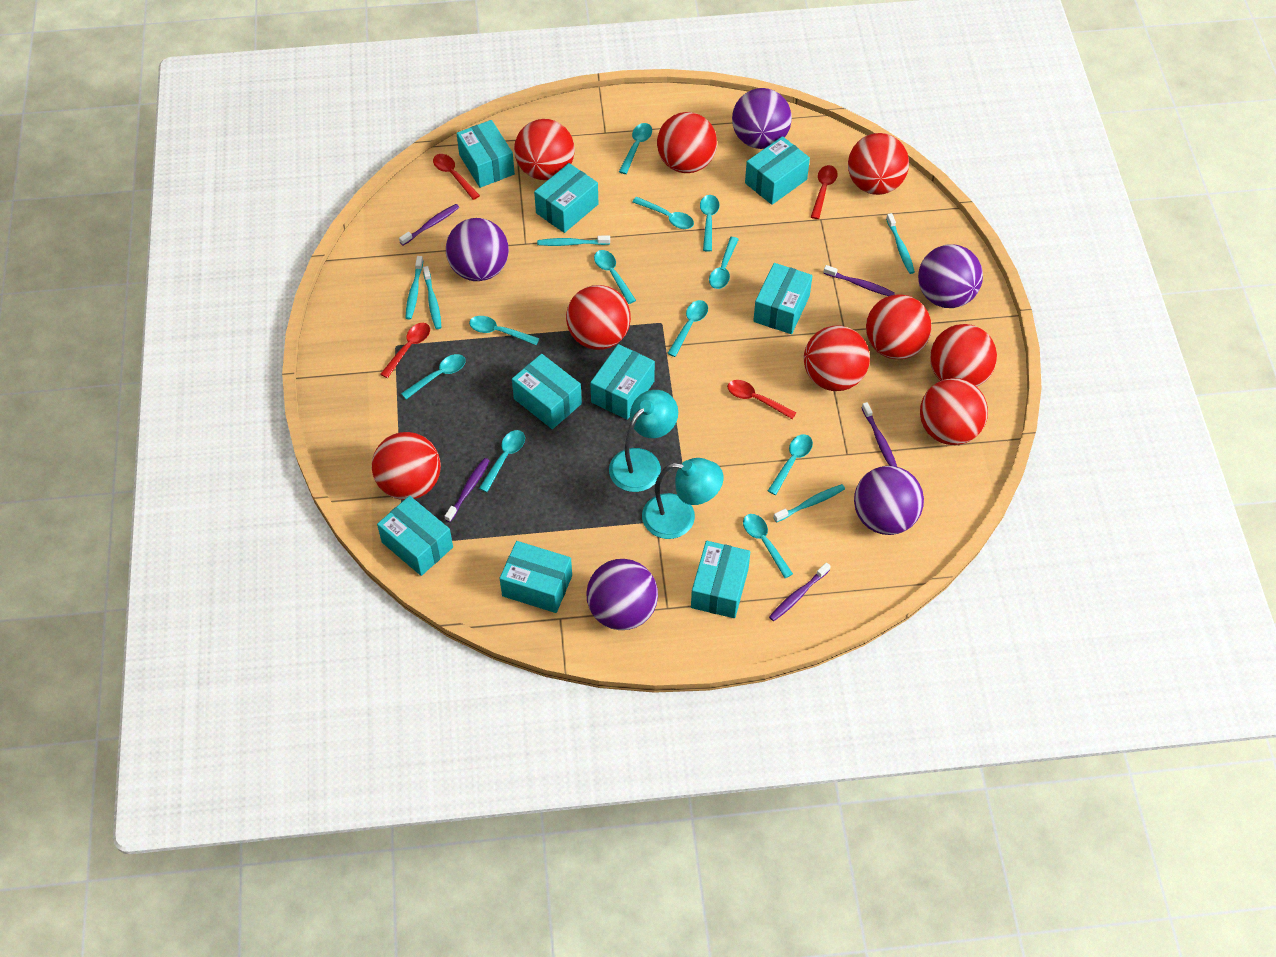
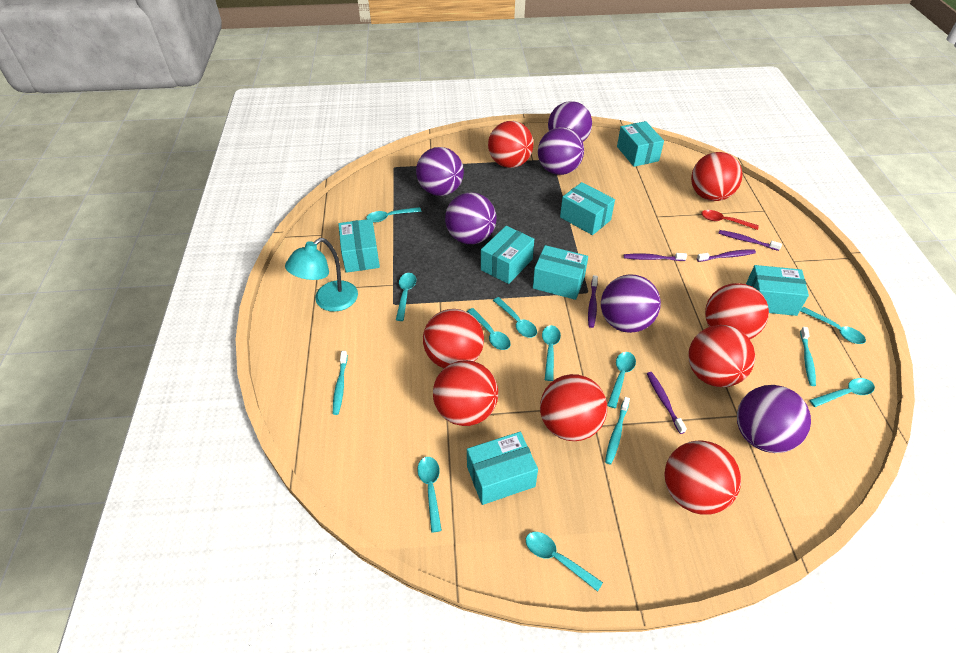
purple ball: 5 -> 6
red ball: 9 -> 8
red spoon: 4 -> 1
turquoise box: 9 -> 7
turquoise lamp: 2 -> 1
turquoise spoon: 11 -> 10
turquoise toothbrush: 5 -> 3

